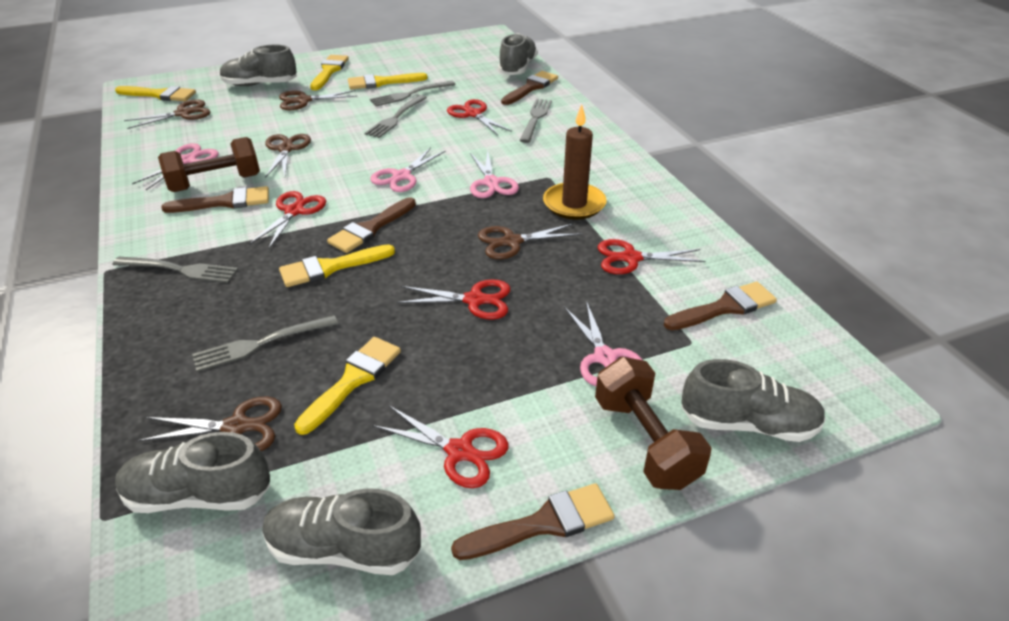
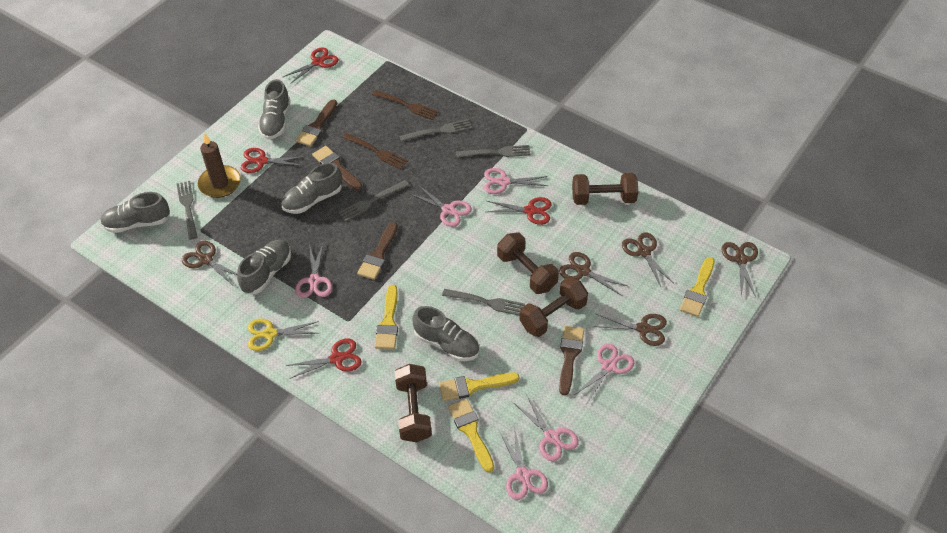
brown brush: 5 -> 4
brown dumbbell: 2 -> 4
brown fork: 0 -> 2
pink scissors: 4 -> 6
red scissors: 5 -> 4
yellow brush: 5 -> 4
yellow scissors: 0 -> 1

